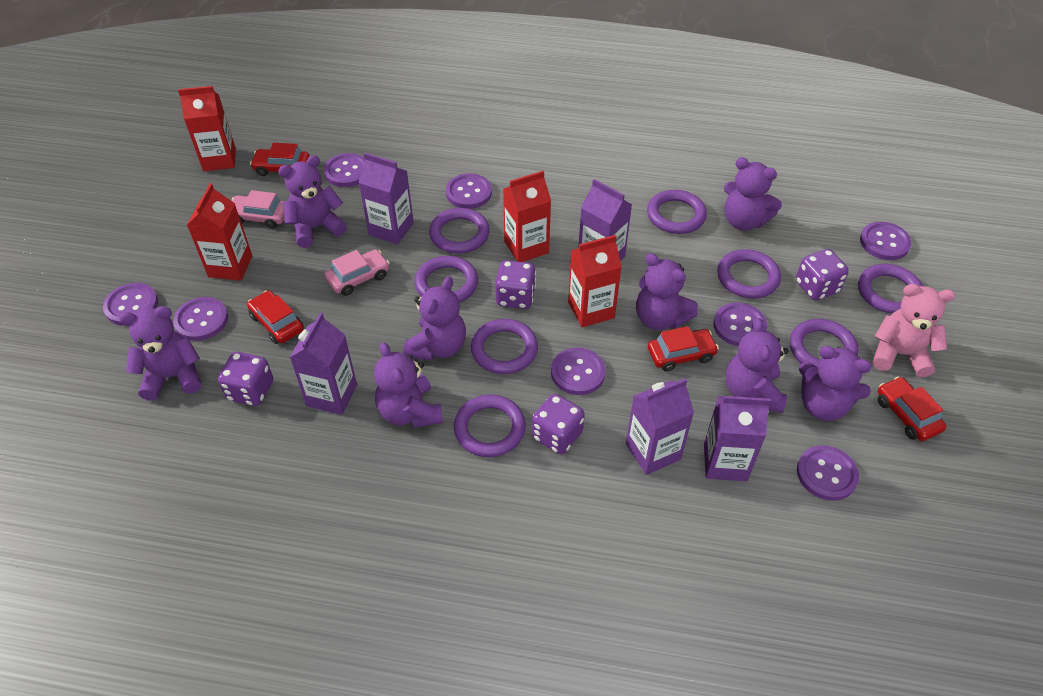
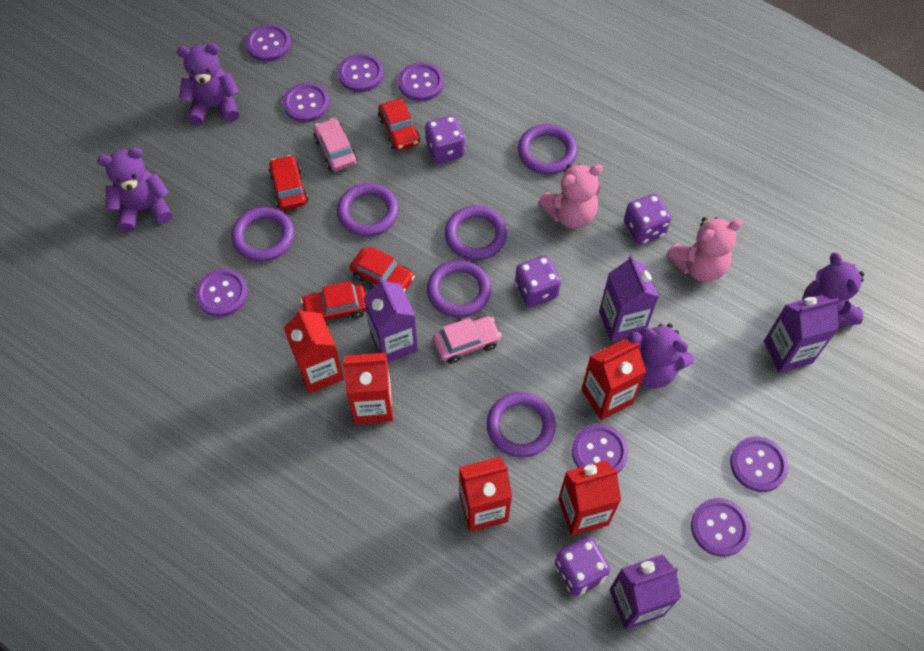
pink teddy bear: 1 -> 2
purple carton: 5 -> 4
purple ring: 8 -> 6
purple teddy bear: 8 -> 4
red carton: 4 -> 5

